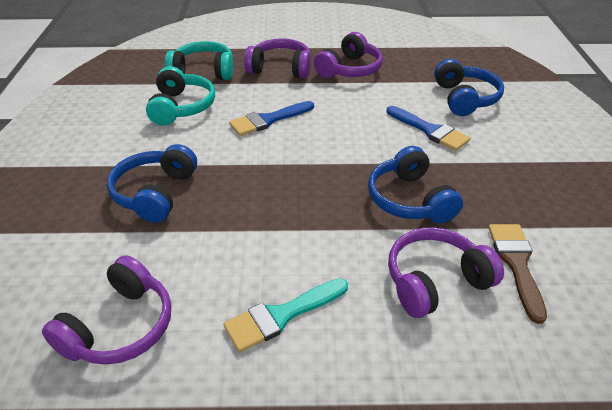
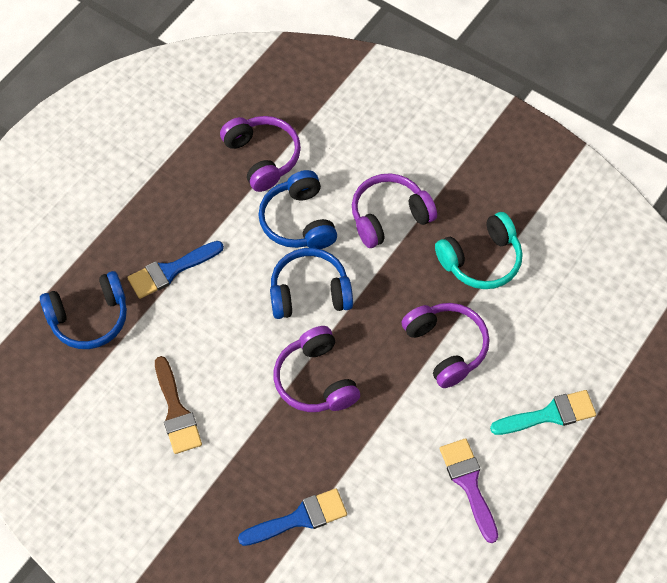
purple brush: 0 -> 1
turquoise headphones: 2 -> 1

